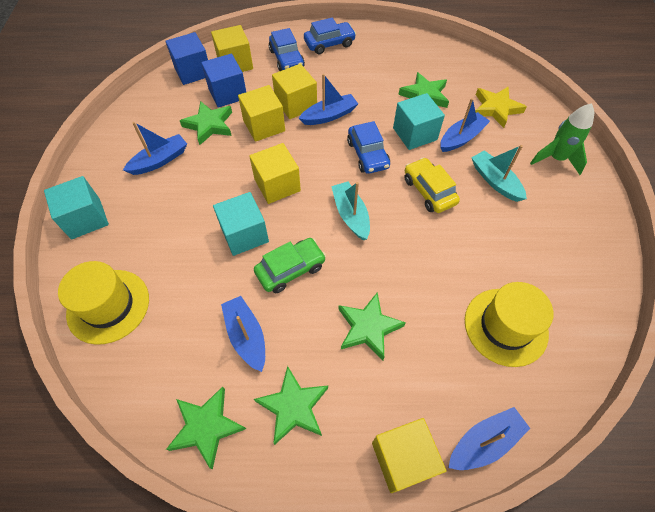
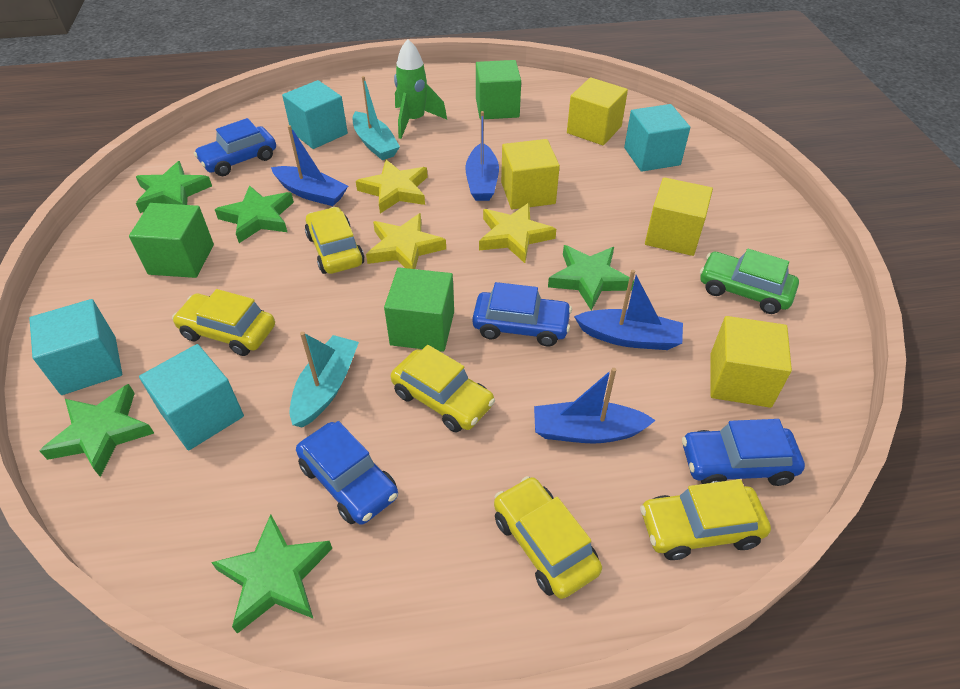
blue boat: 5 -> 4
blue car: 3 -> 4
blue cube: 2 -> 0
green cube: 0 -> 3
turquoise cube: 3 -> 4
yellow car: 1 -> 5
yellow cube: 5 -> 4
yellow hat: 2 -> 0
yellow star: 1 -> 3

